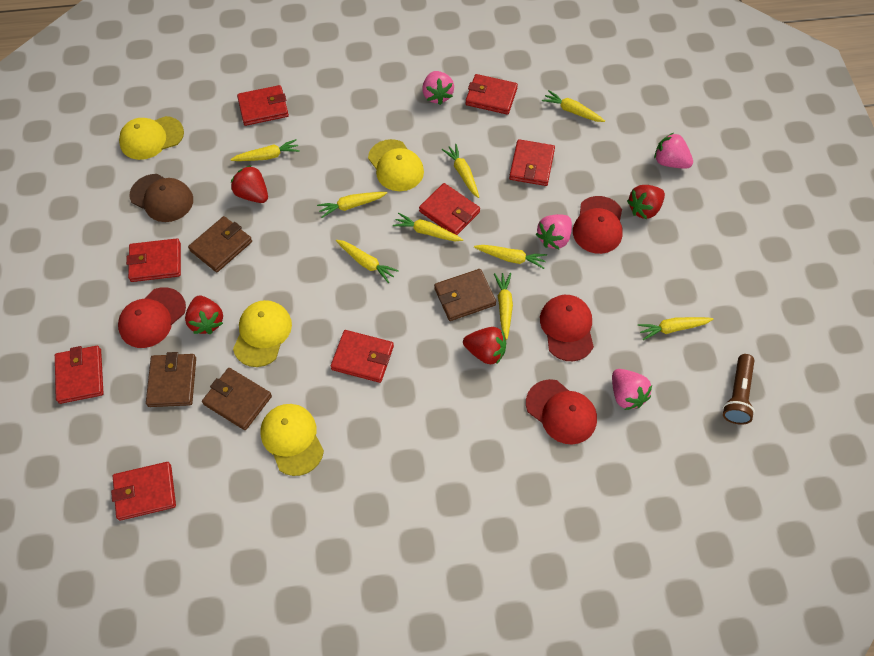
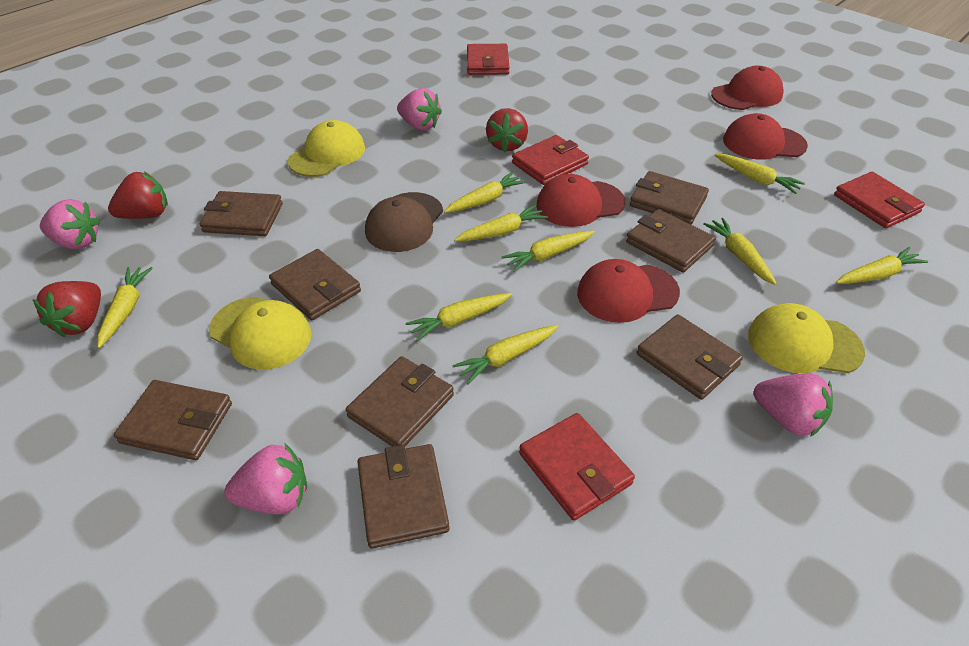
brown flashlight: 1 -> 0
brown wallet: 4 -> 8
red strawberry: 4 -> 3
red wallet: 8 -> 4
yellow cap: 4 -> 3

